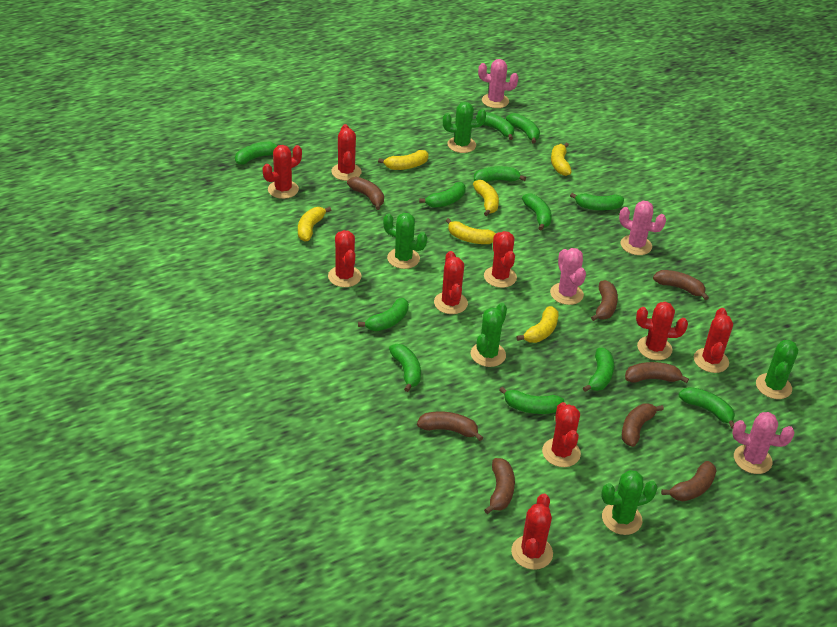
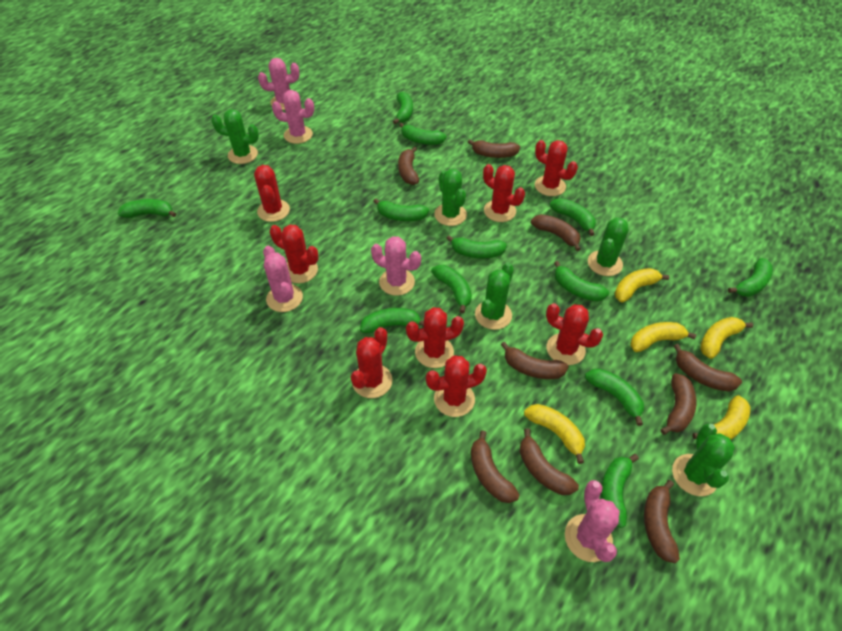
brown banana: 8 -> 9
pink cactus: 4 -> 5
red cactus: 9 -> 8
yellow banana: 6 -> 5

